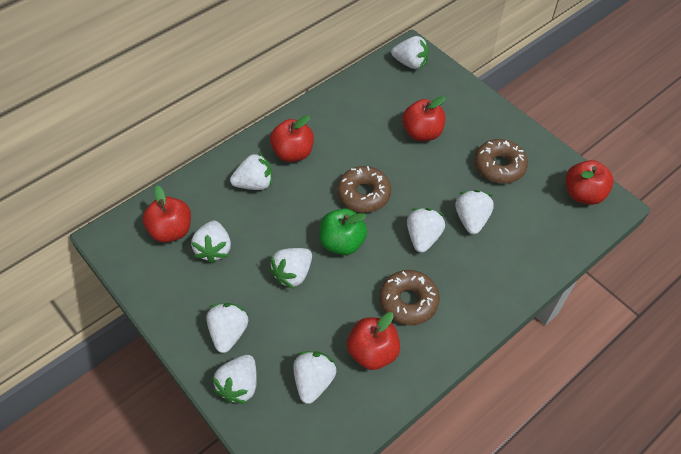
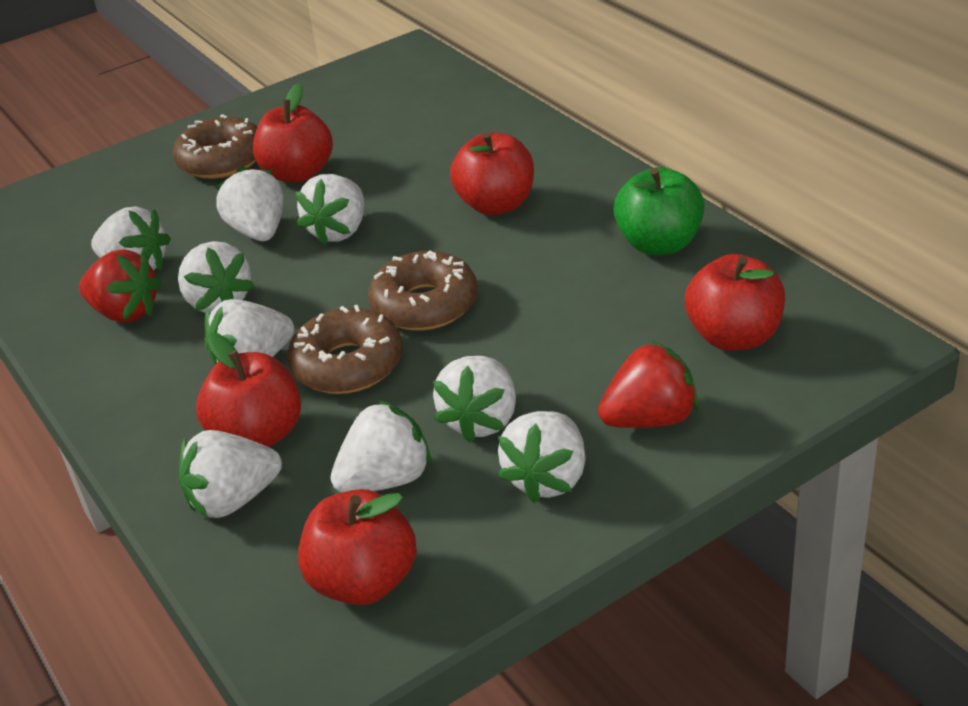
red strawberry: 0 -> 2

